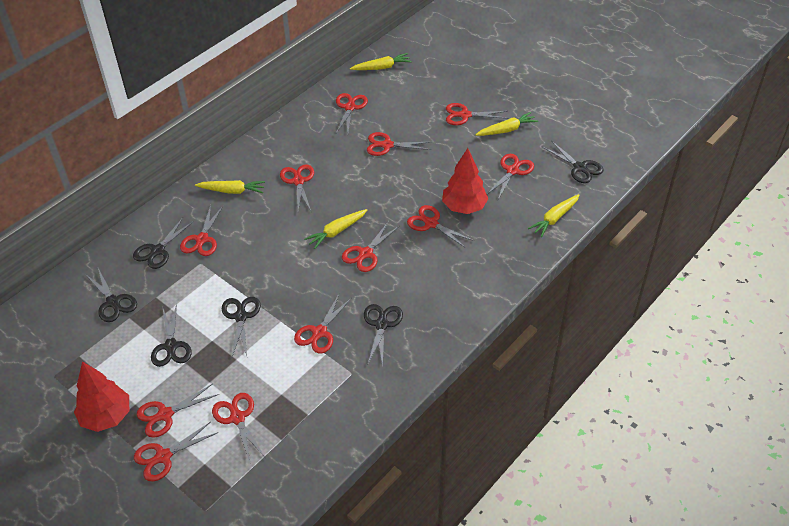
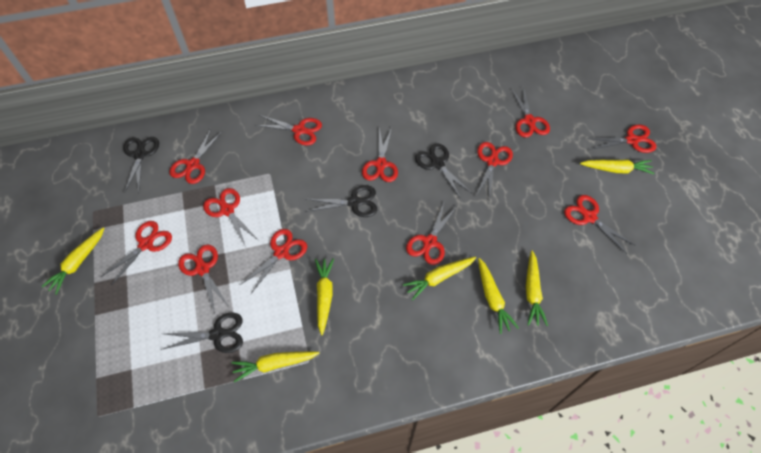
black scissors: 6 -> 4
red tree: 2 -> 0
yellow carrot: 5 -> 7

